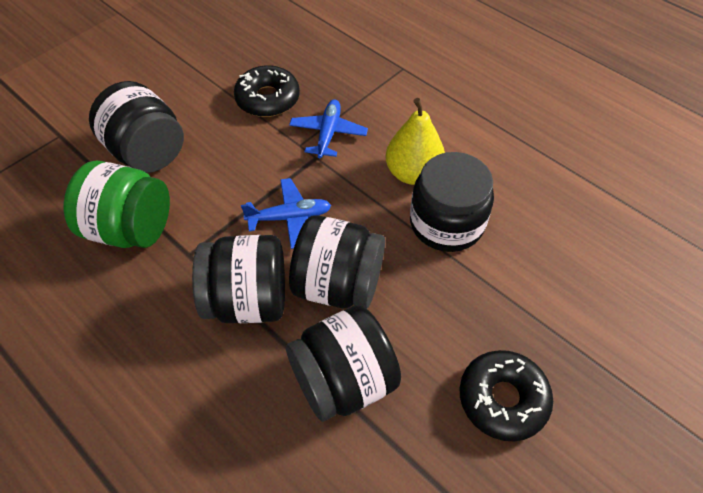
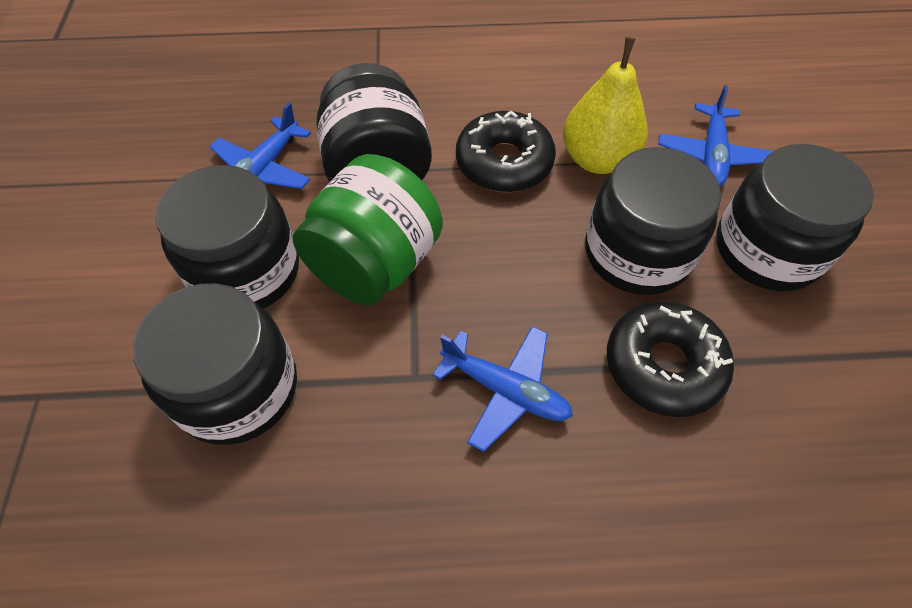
blue plane: 2 -> 3

